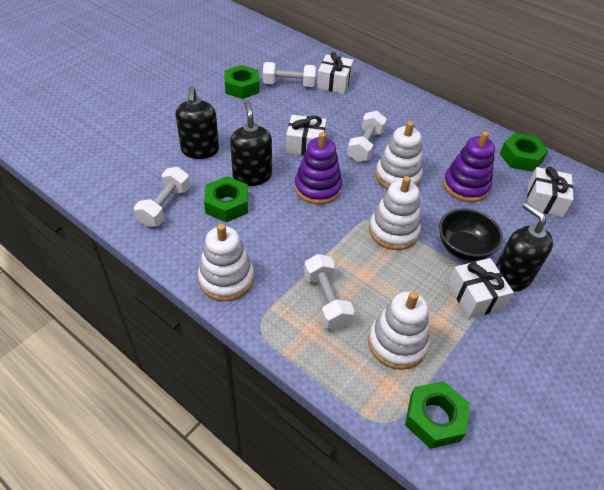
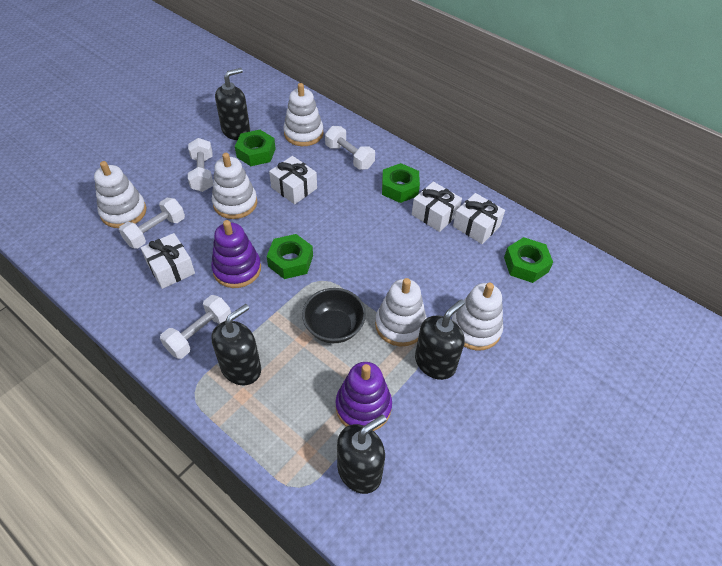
black soap dispenser: 3 -> 4
white stacking toy: 4 -> 5

